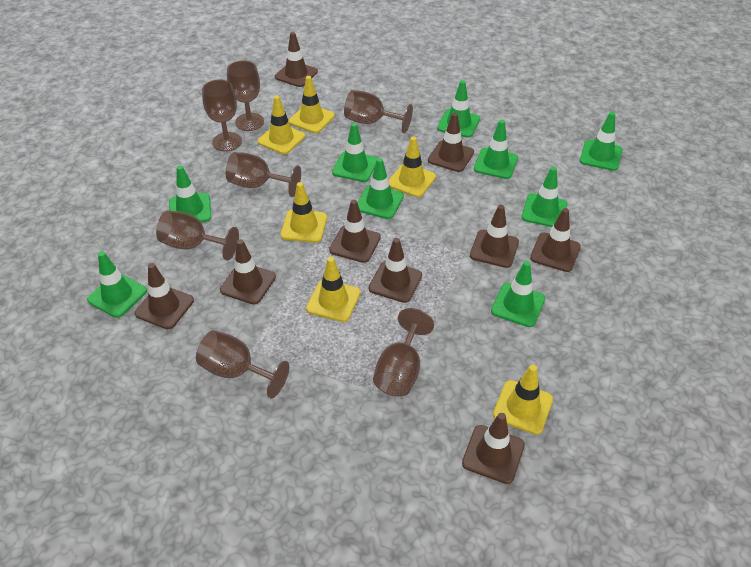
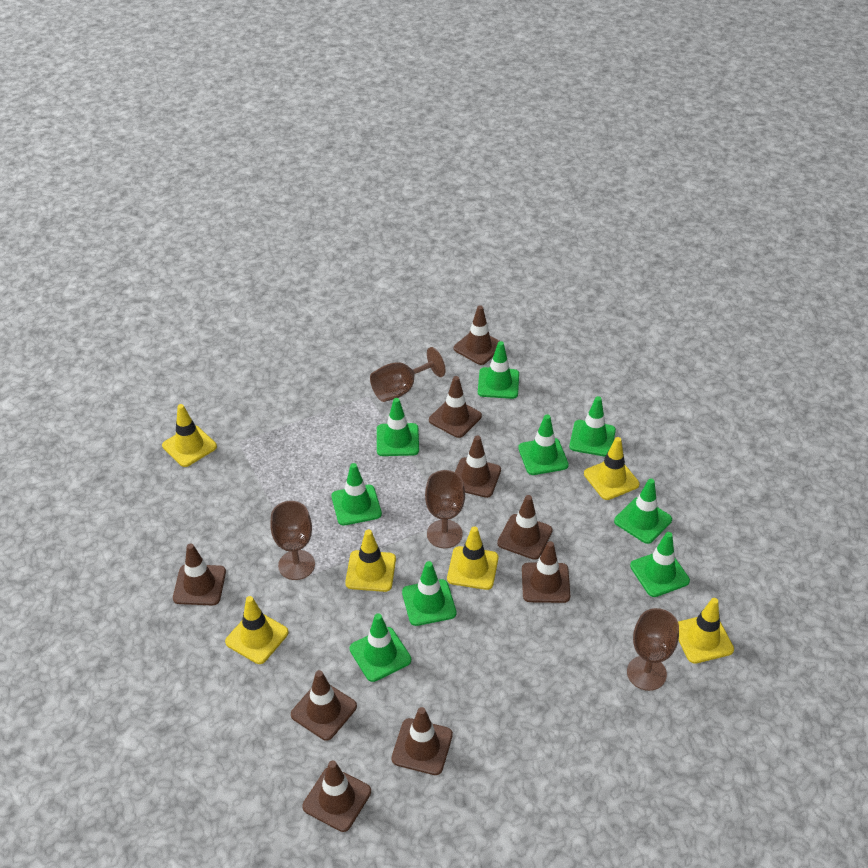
brown goblet: 7 -> 4

